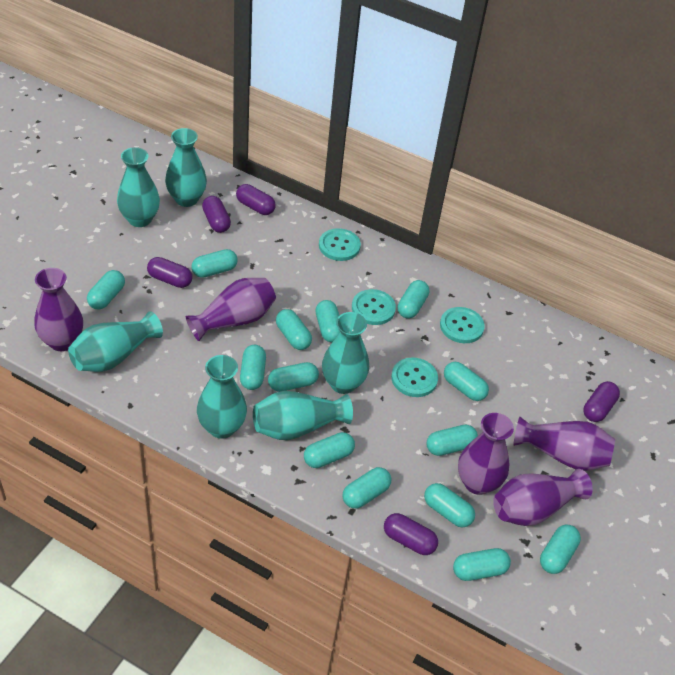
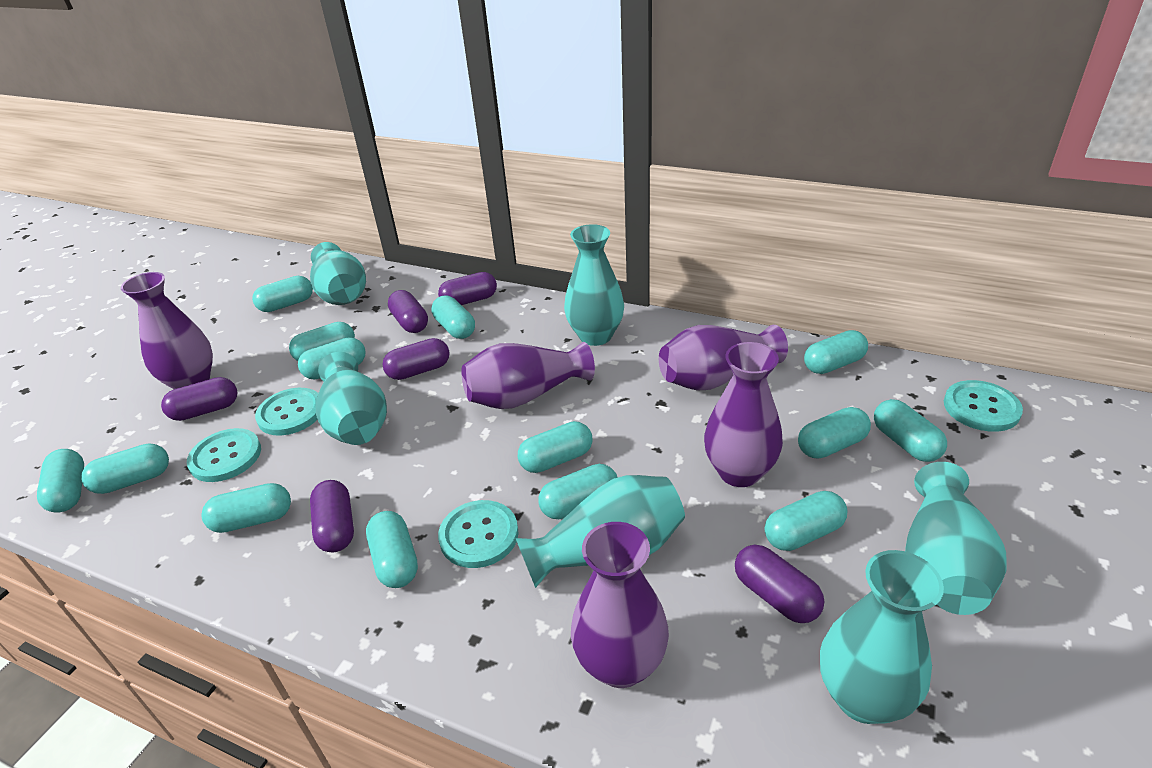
purple capsule: 5 -> 6

